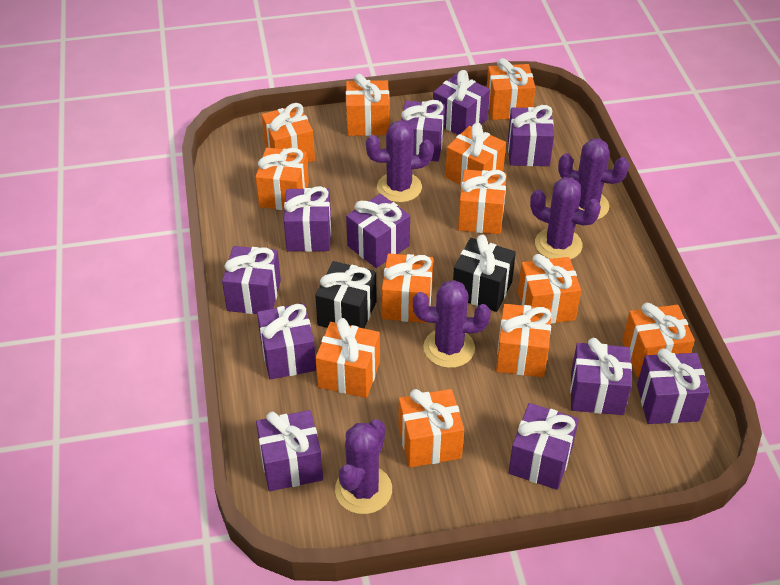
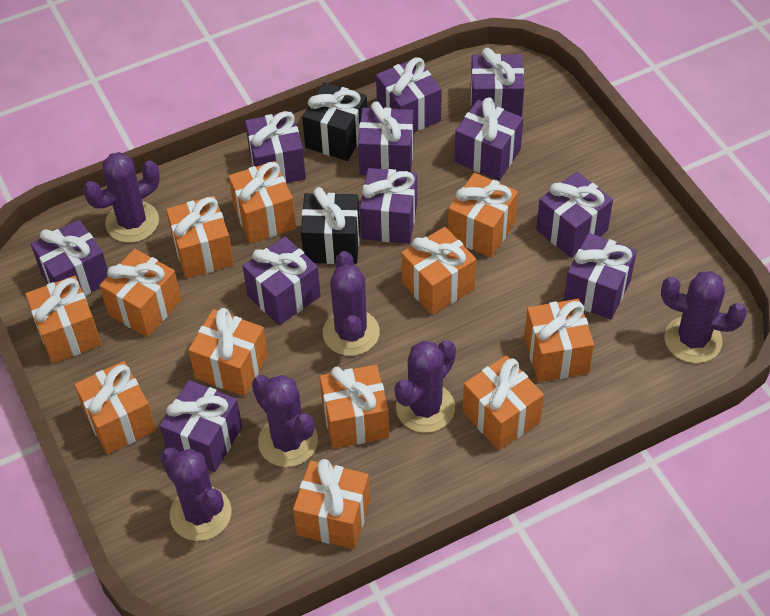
purple cactus: 5 -> 6

